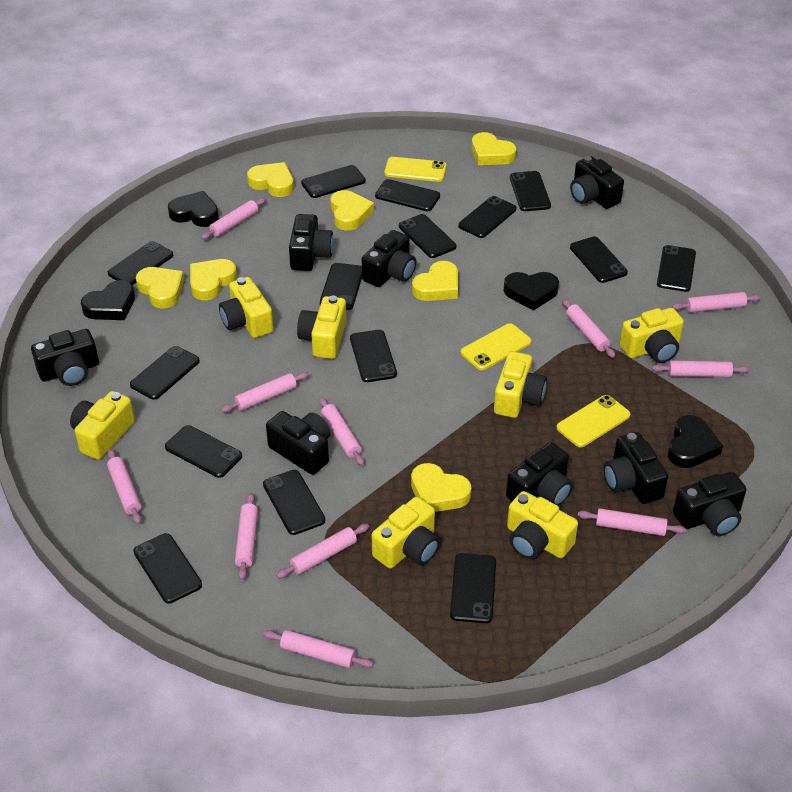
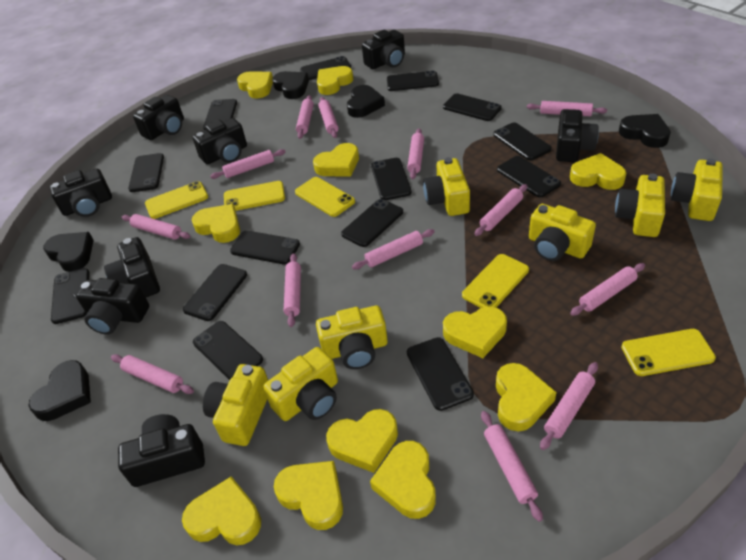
black heart: 4 -> 5
black phone: 15 -> 14
pink rolling pin: 11 -> 13
yellow heart: 7 -> 11
yellow phone: 3 -> 5

